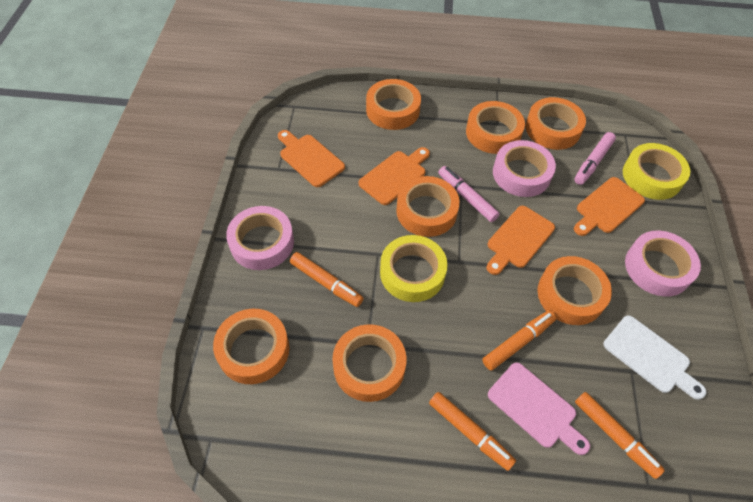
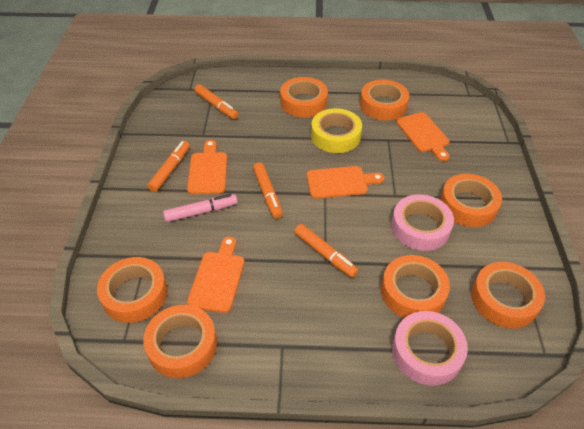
pink cutting board: 1 -> 0
pink marker: 2 -> 1
pink tape: 3 -> 2
white cutting board: 1 -> 0
yellow tape: 2 -> 1

